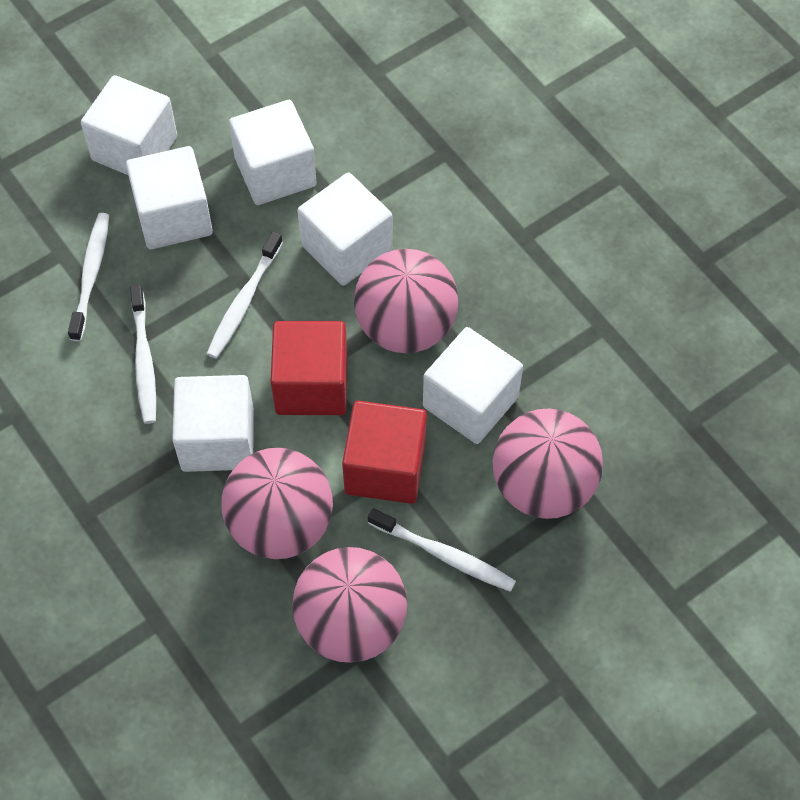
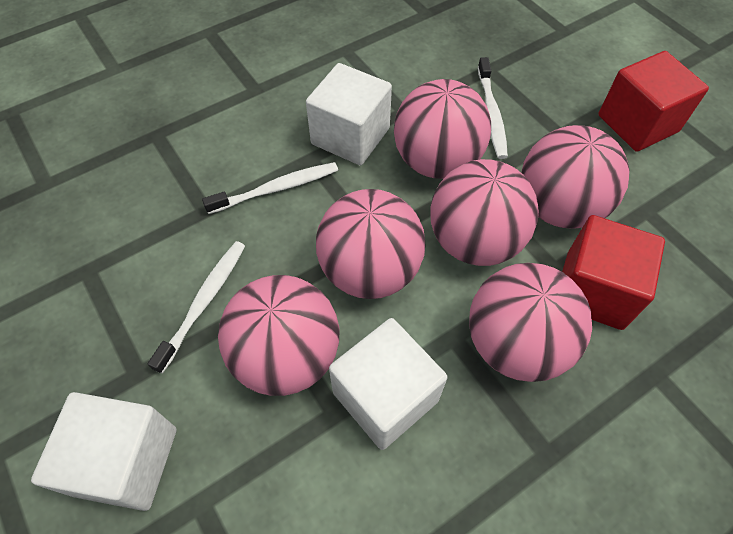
pink ball: 4 -> 6
white cube: 6 -> 3
white toothbrush: 4 -> 3

